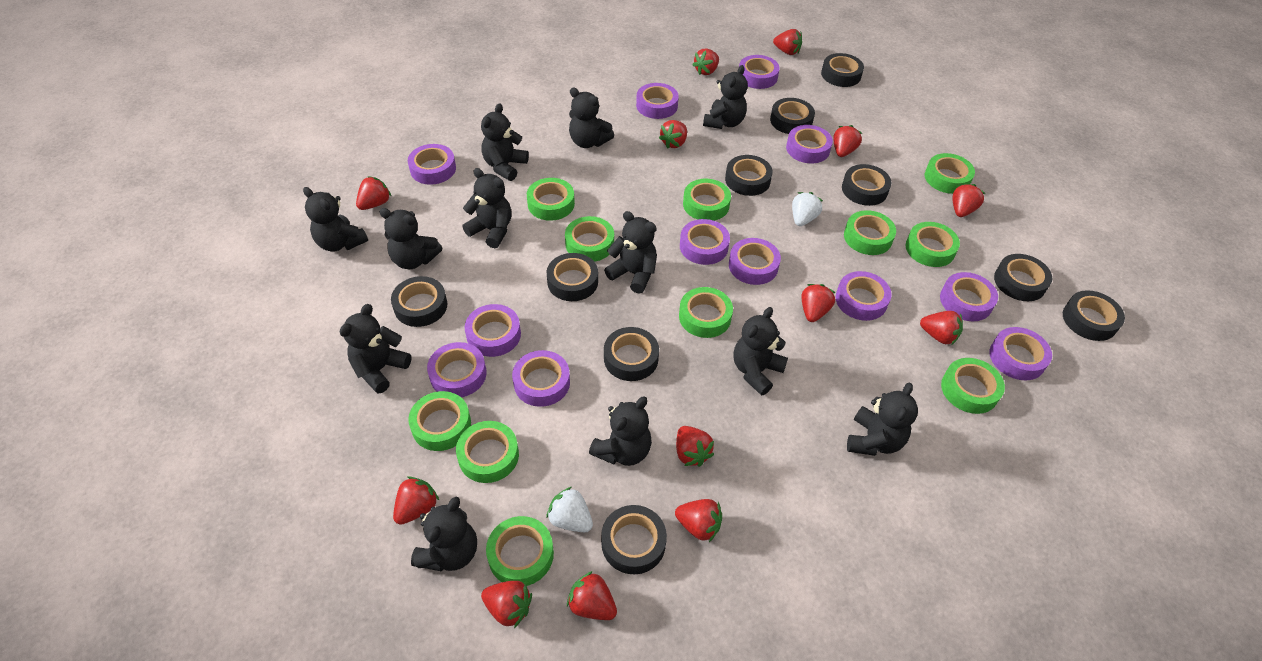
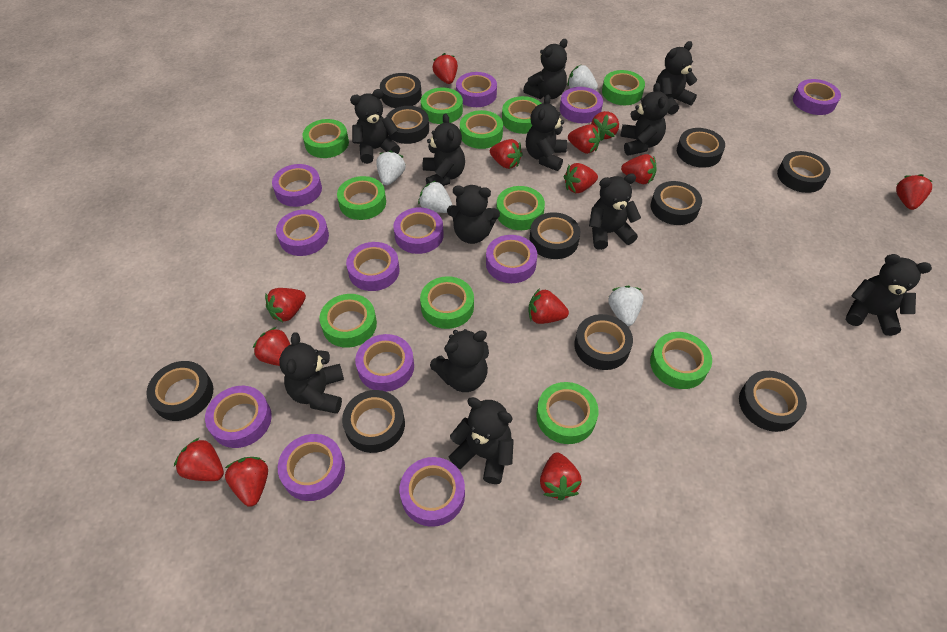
white strawberry: 2 -> 4

